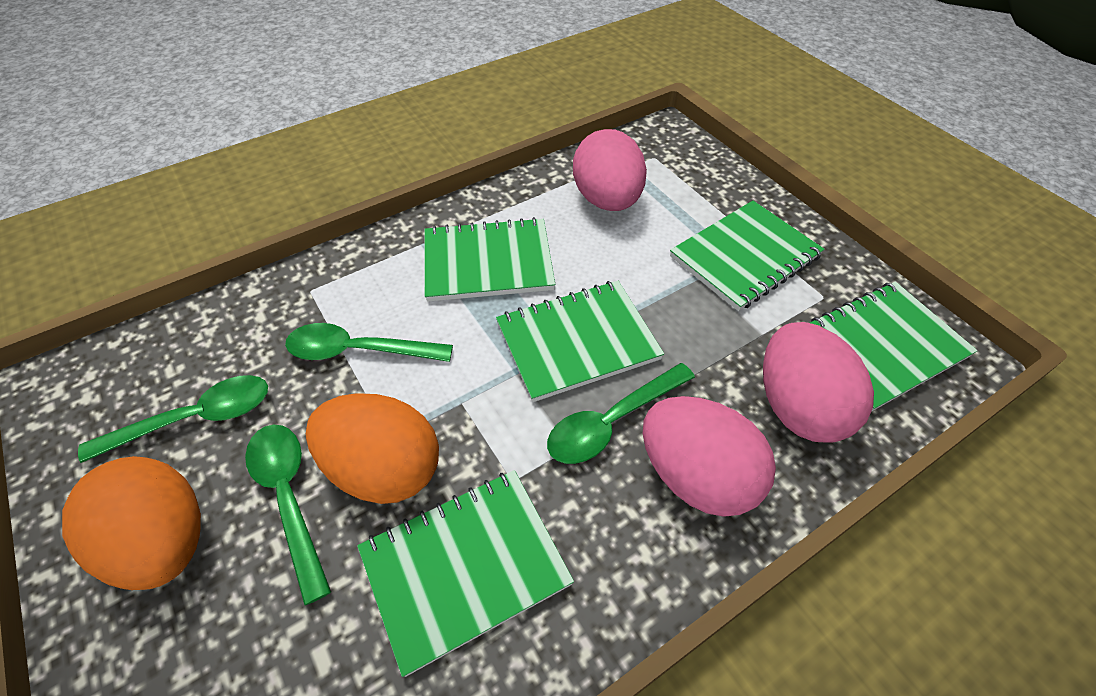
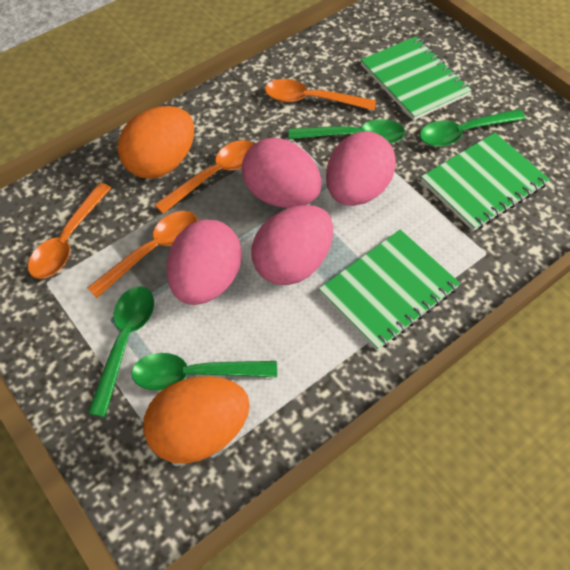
green notebook: 5 -> 3
orange spoon: 0 -> 4
pink egg: 3 -> 4

